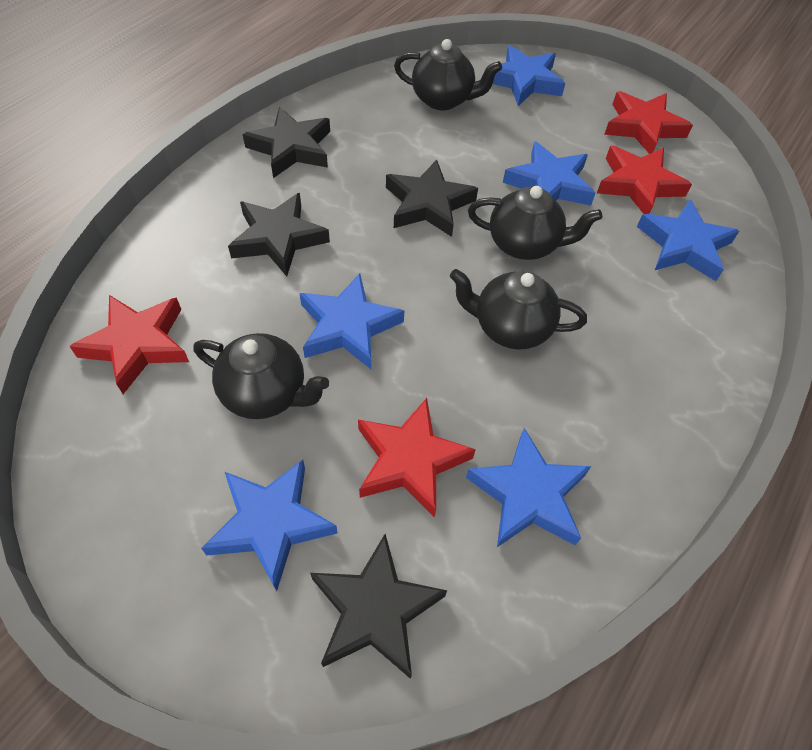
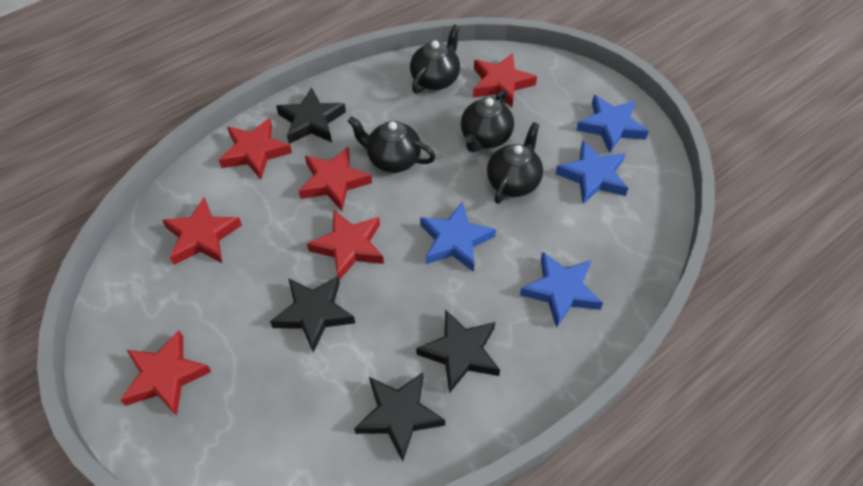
blue star: 6 -> 4
red star: 4 -> 6

